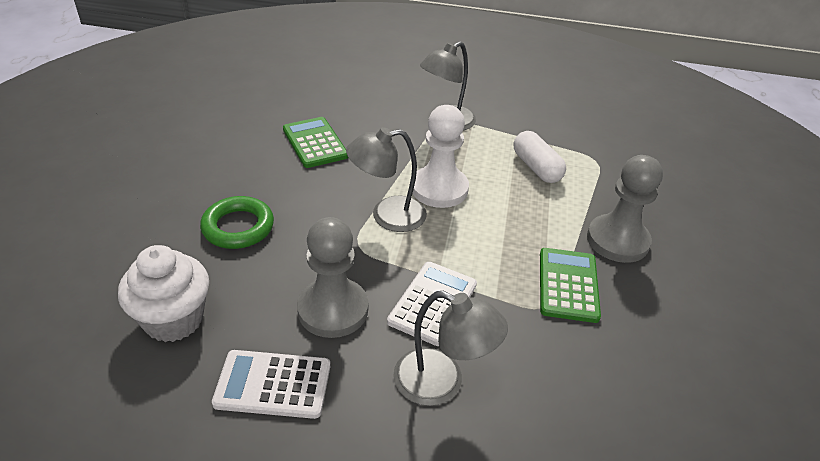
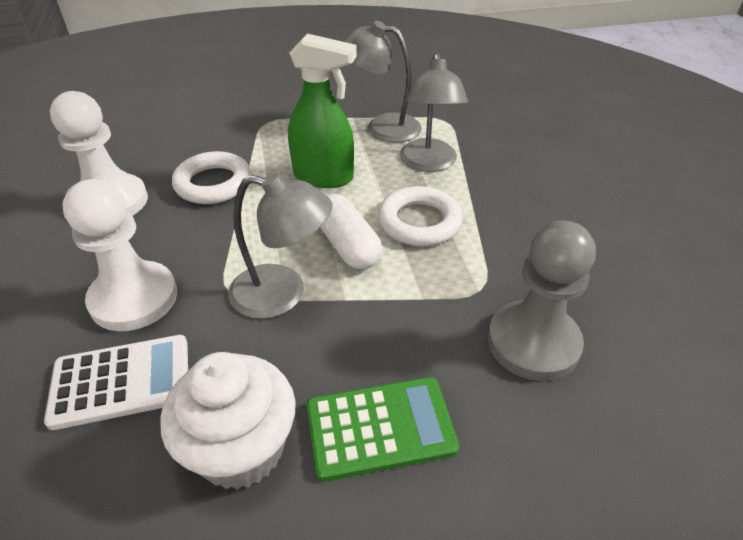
green calculator: 2 -> 1
green ring: 1 -> 0
green spray bottle: 0 -> 1
grey pawn: 2 -> 1
white calculator: 2 -> 1
white pawn: 1 -> 2
white ring: 0 -> 2

